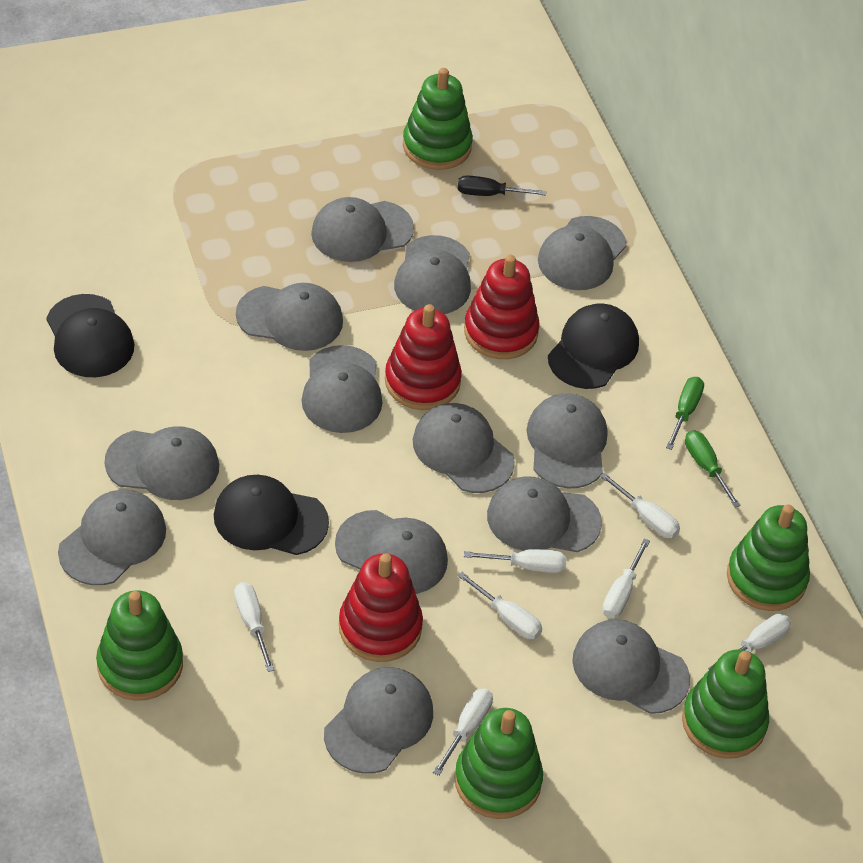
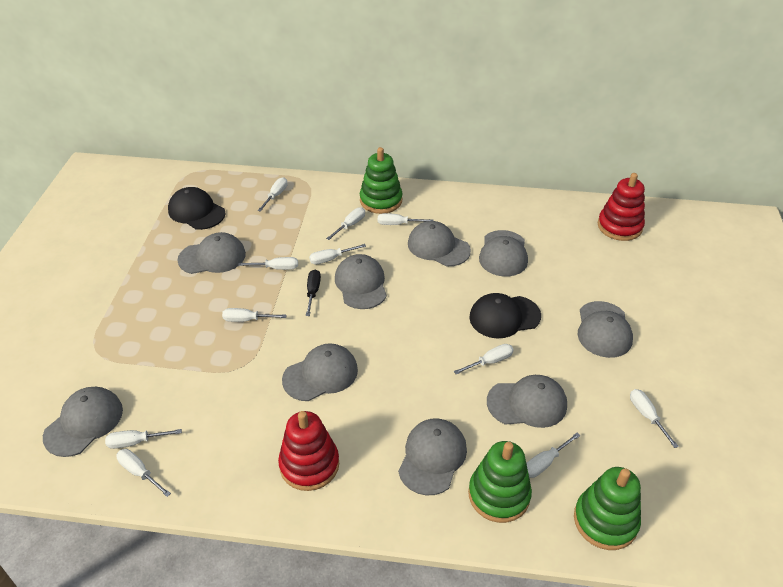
black cap: 3 -> 2
green screwdriver: 2 -> 0
green stacking toy: 5 -> 3
grey cap: 13 -> 9
red stacking toy: 3 -> 2
white screwdriver: 7 -> 11

